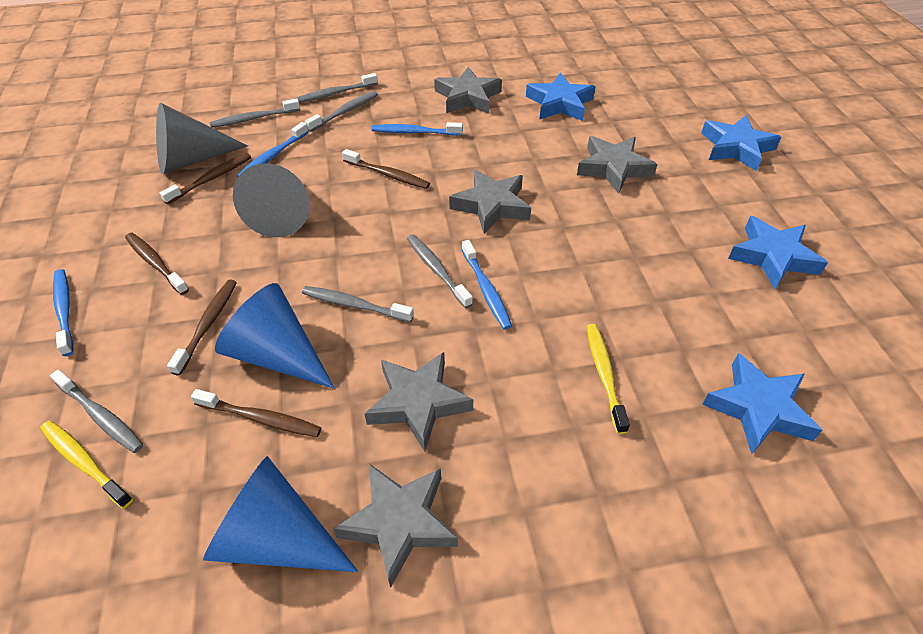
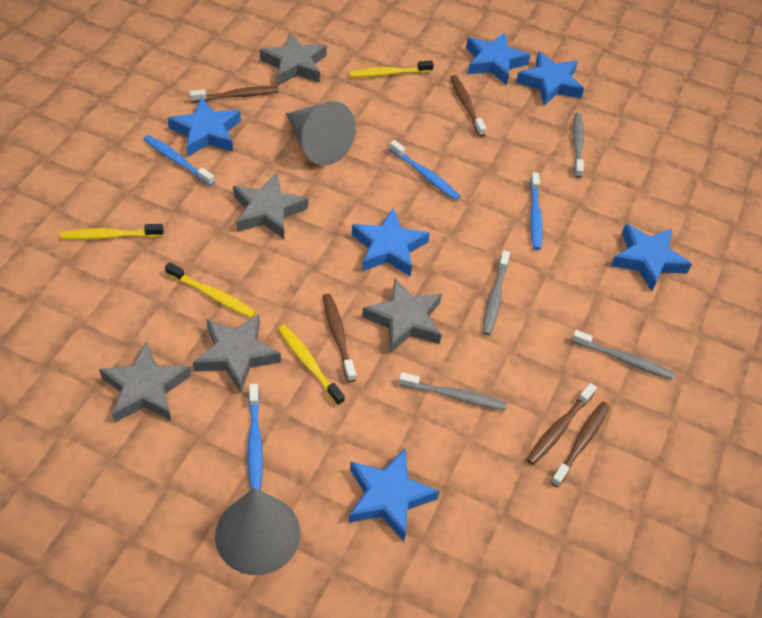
blue cone: 2 -> 0
blue star: 4 -> 6
grey toothbrush: 6 -> 4
yellow toothbrush: 2 -> 4

